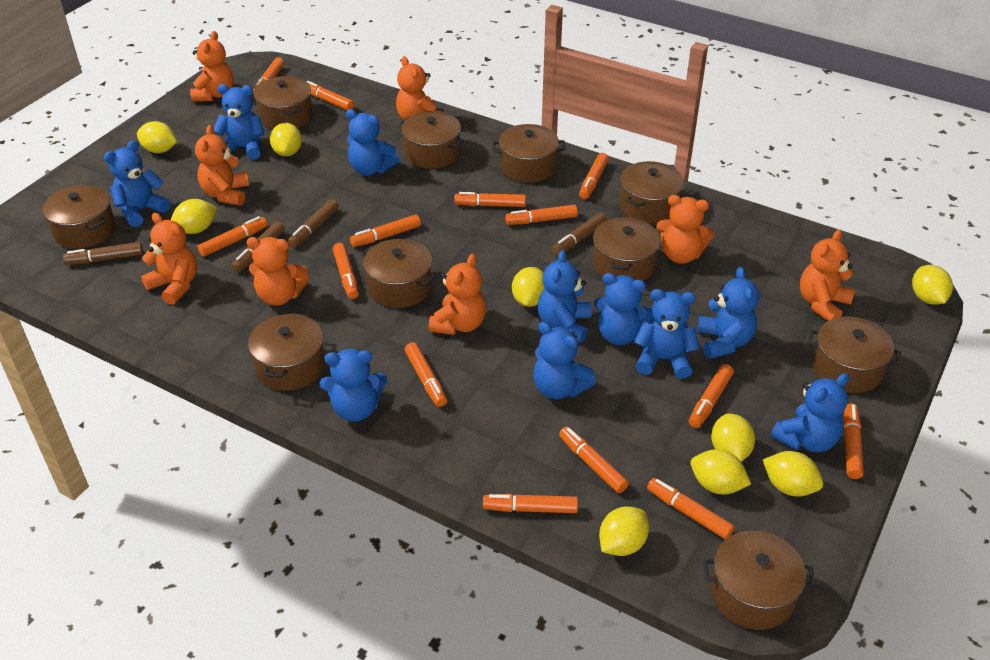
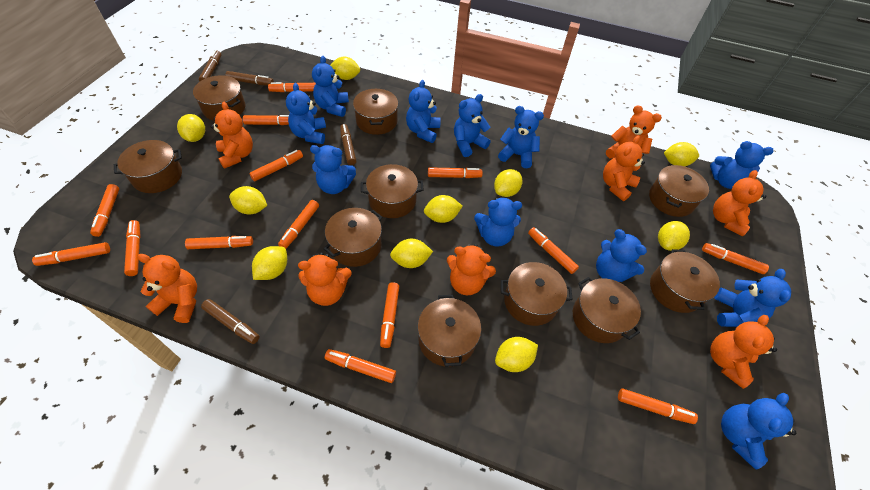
blue teddy bear: 10 -> 11
yellow lemon: 9 -> 10

